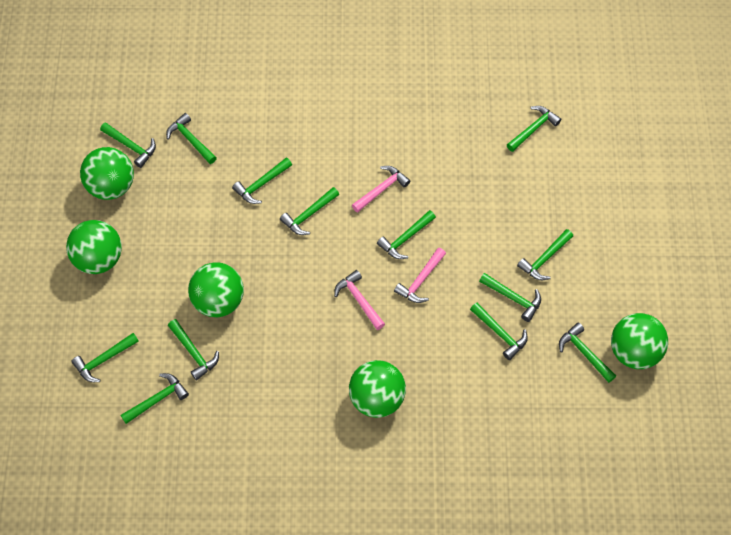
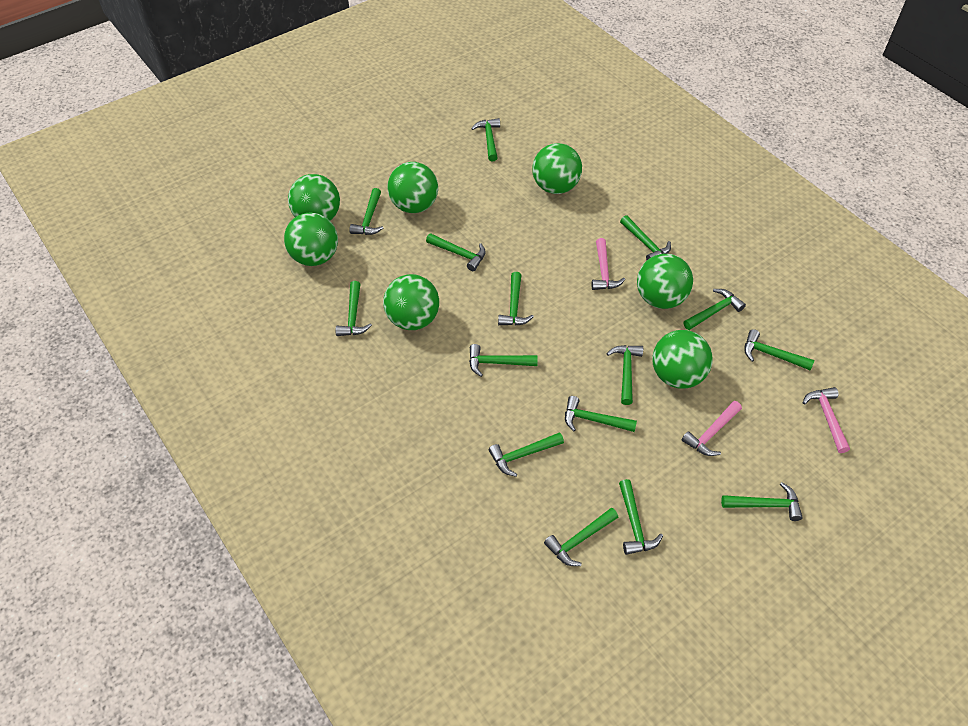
green ball: 5 -> 7
green hammer: 13 -> 15

